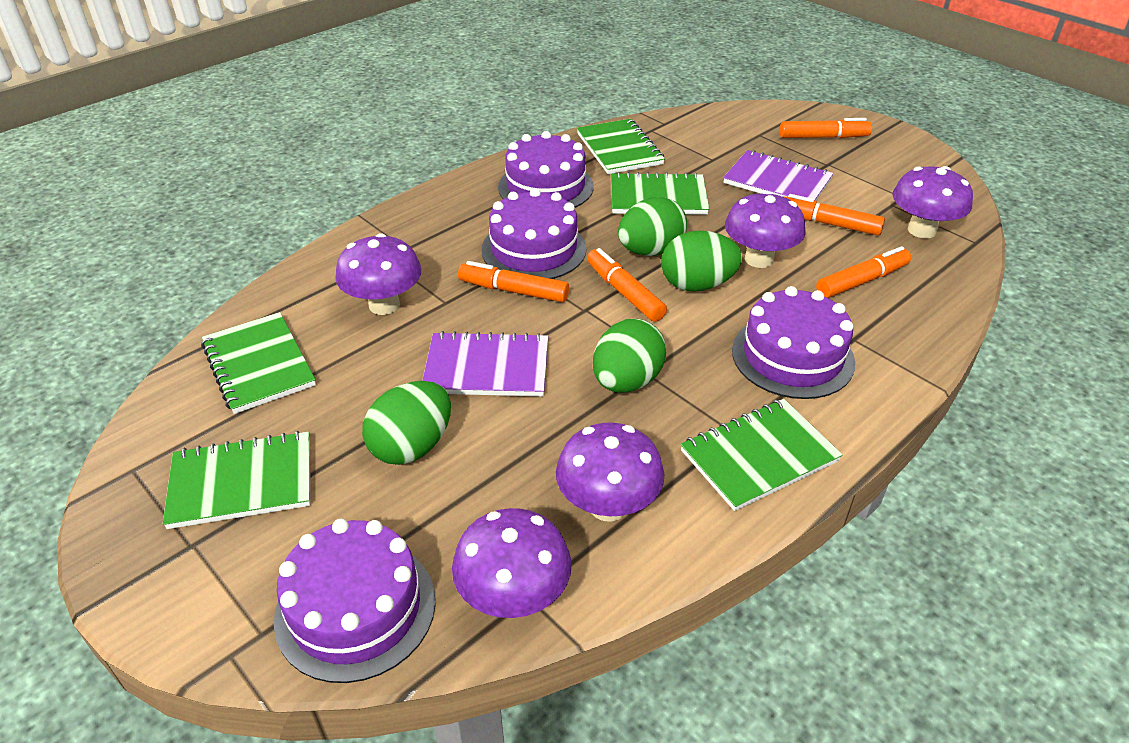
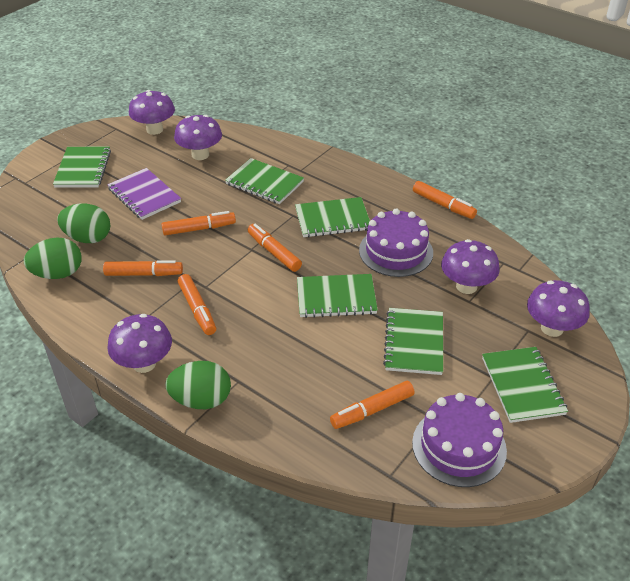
green egg: 4 -> 3
green notebook: 5 -> 6
orange marker: 5 -> 6
purple cake: 4 -> 2
purple notebook: 2 -> 1

